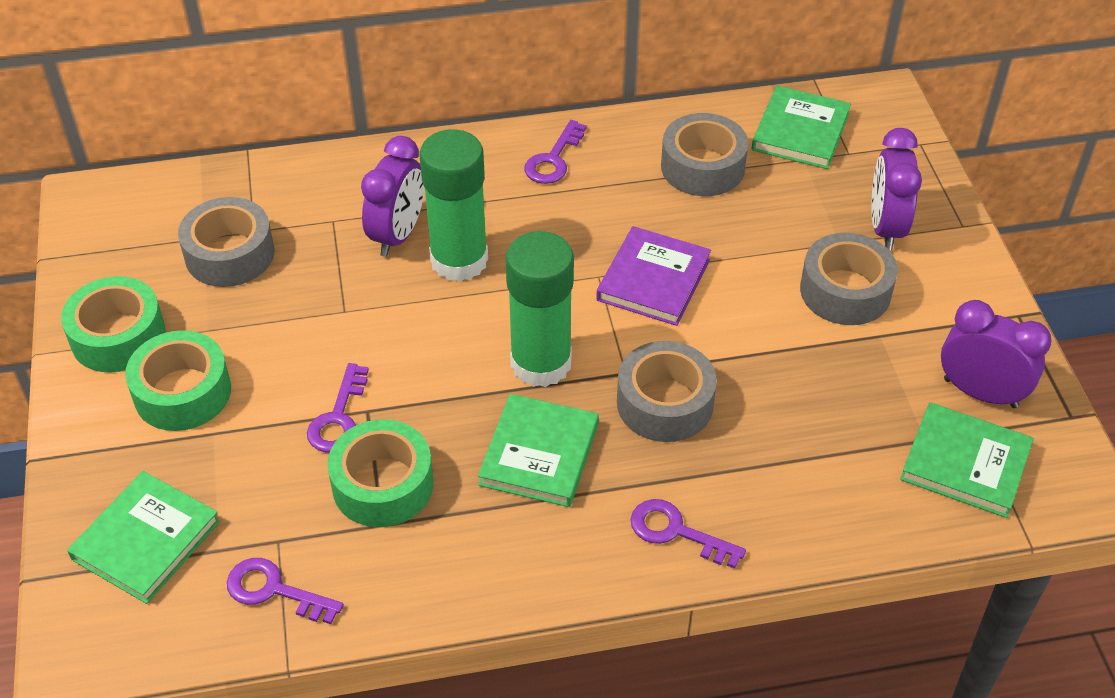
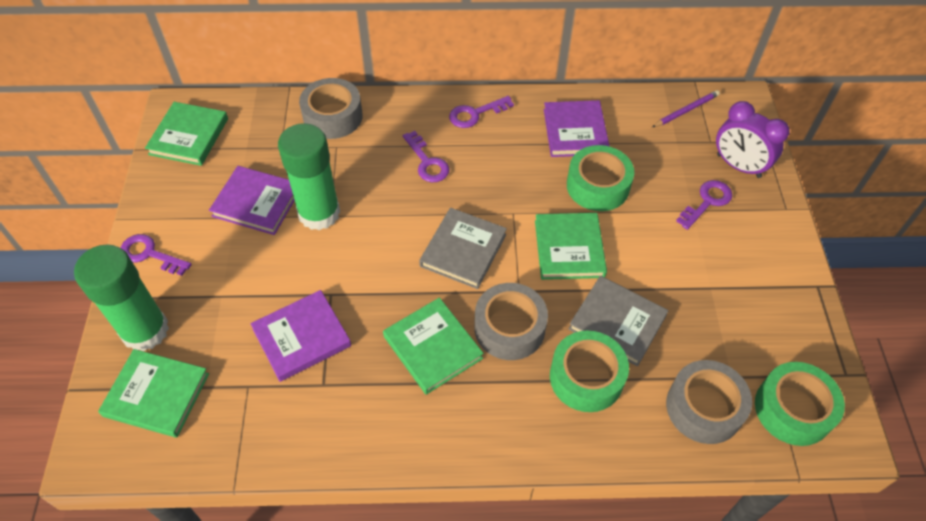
grey book: 0 -> 2
grey tape: 4 -> 3
purple book: 1 -> 3
purple clock: 3 -> 1
purple pencil: 0 -> 1

